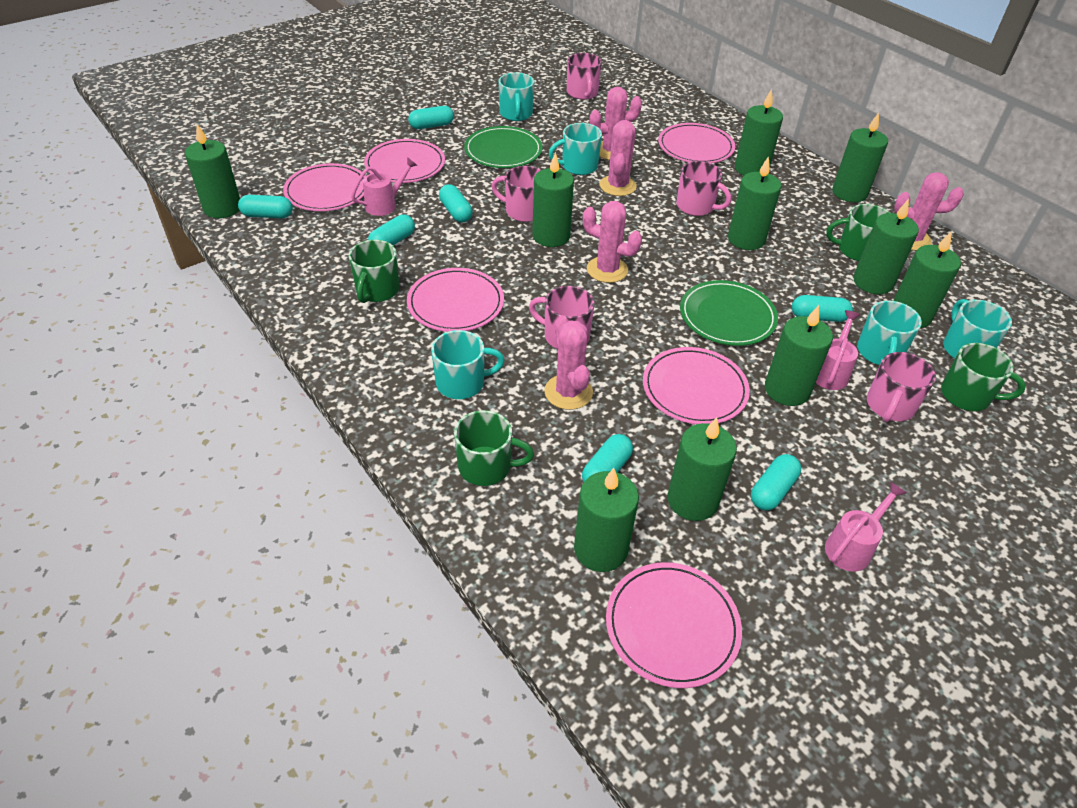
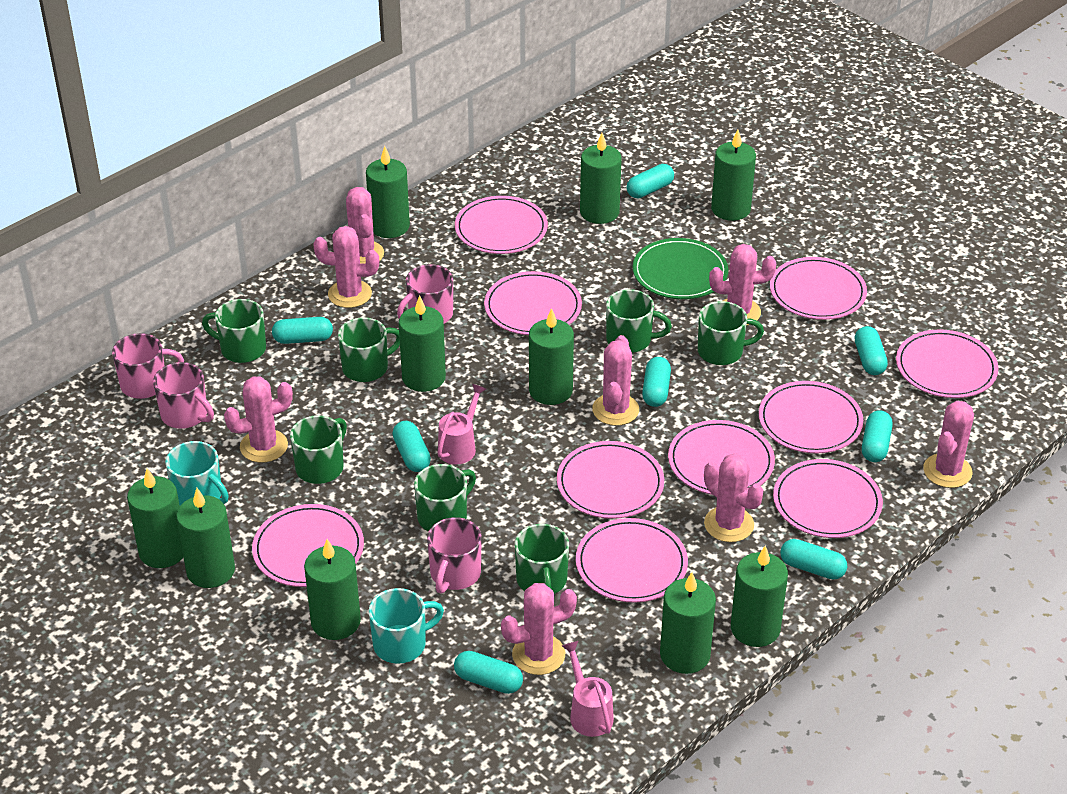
green mug: 4 -> 7
green plate: 2 -> 1
pink cactus: 5 -> 8
pink mug: 5 -> 4
pink plate: 6 -> 10
pink watering can: 3 -> 2
turquoise capsule: 7 -> 8
turquoise mug: 5 -> 2

